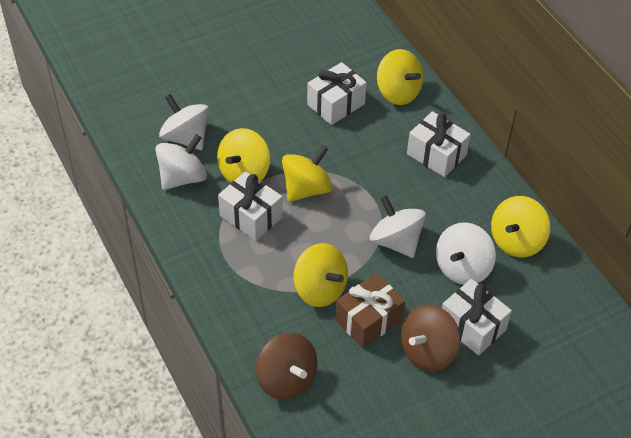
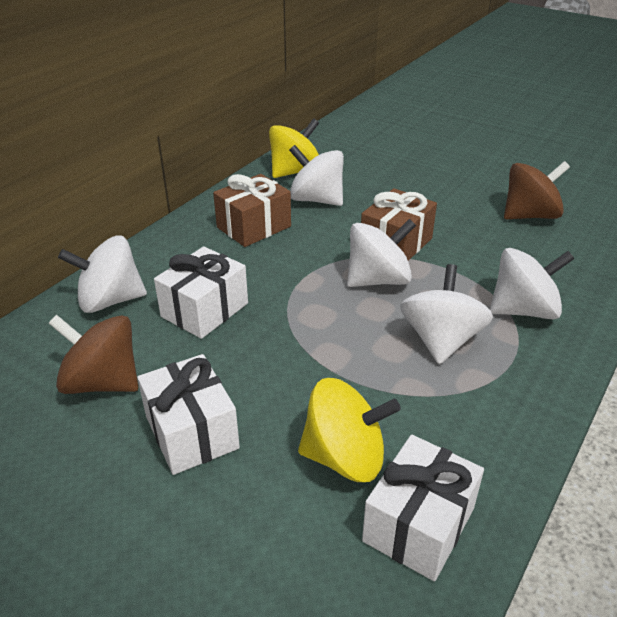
brown gift: 1 -> 2
white gift: 4 -> 3
white spinning top: 4 -> 5
yellow spinning top: 5 -> 2

